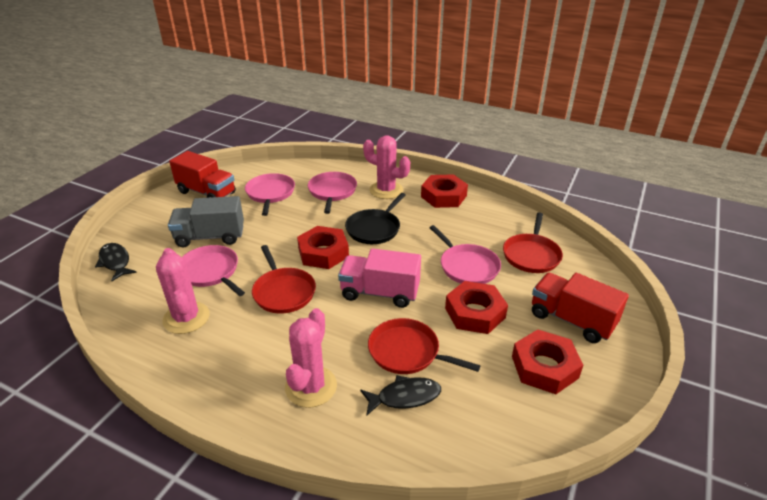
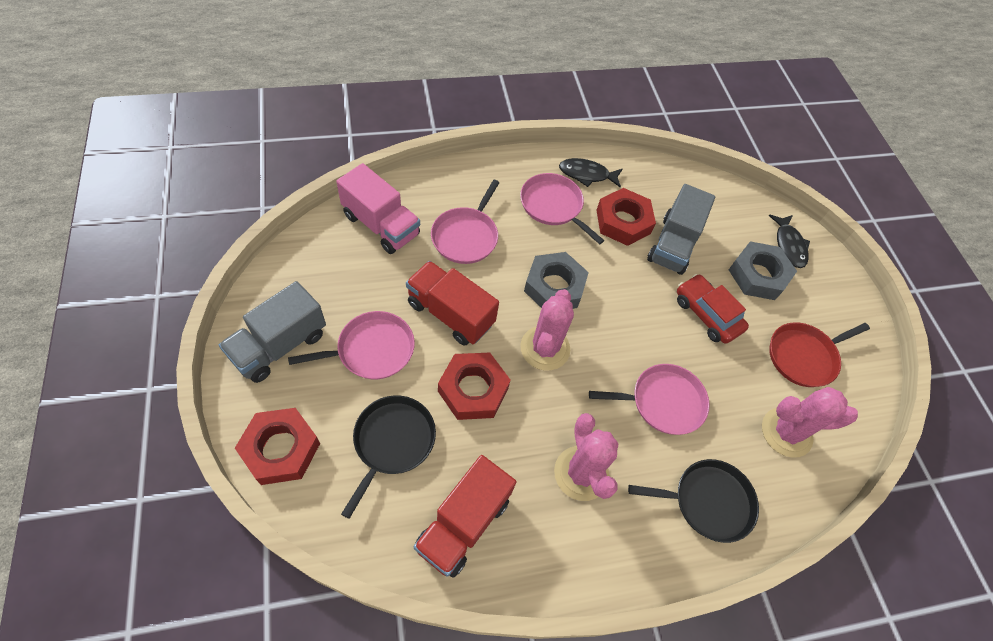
black pan: 1 -> 2
grey nut: 0 -> 2
grey truck: 1 -> 2
red car: 0 -> 1
red nut: 4 -> 3
red pan: 3 -> 1

